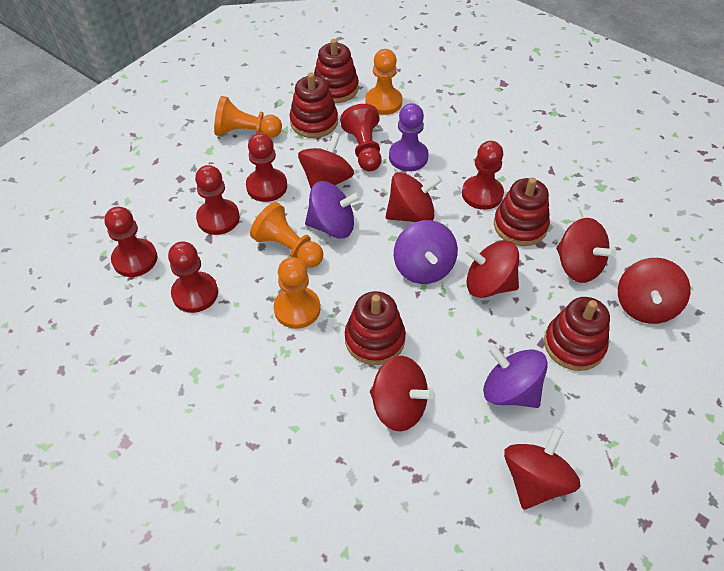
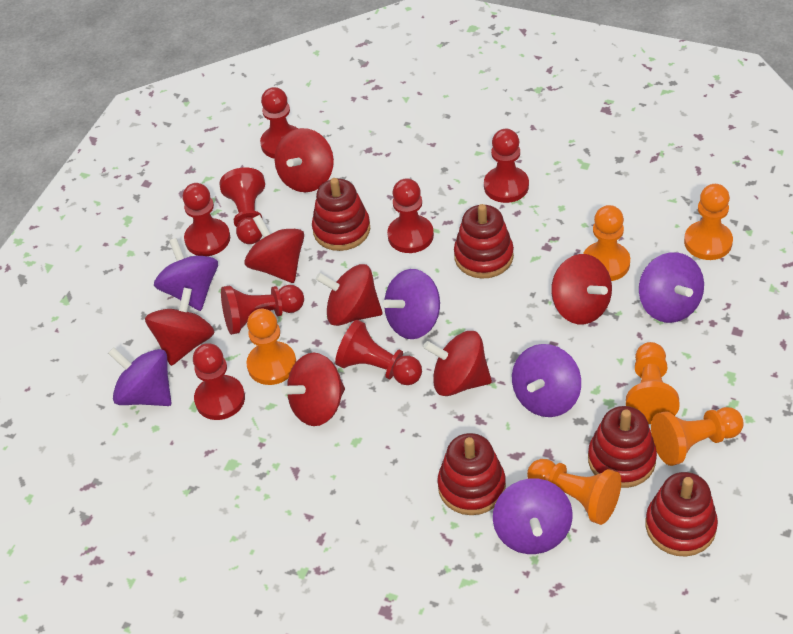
orange pawn: 4 -> 6
purple pawn: 1 -> 0
purple spinning top: 3 -> 6
red pawn: 6 -> 8

